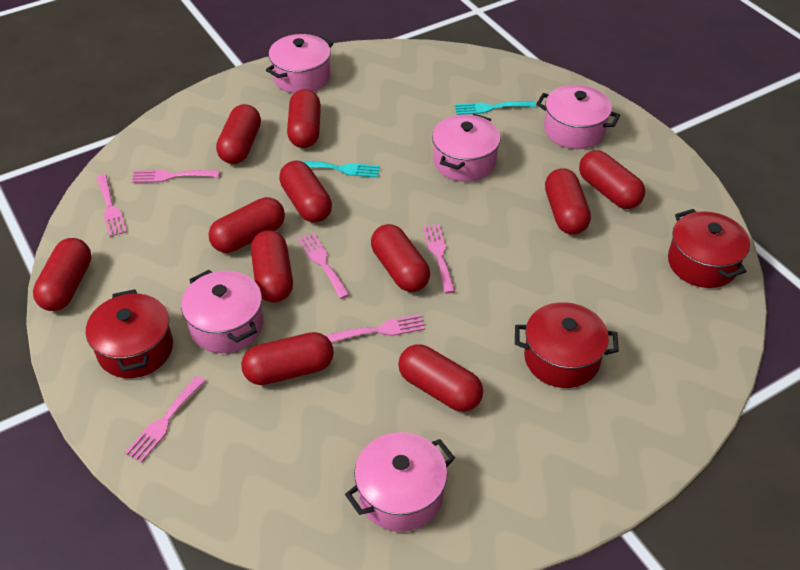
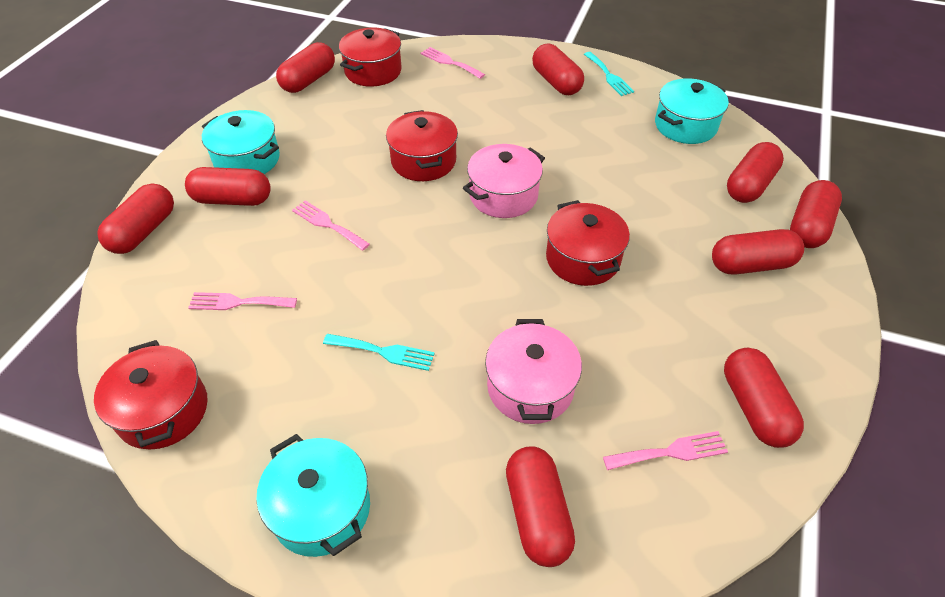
pink fork: 6 -> 4
pink pot: 5 -> 2
red capsule: 11 -> 9
red pot: 3 -> 4
turquoise pot: 0 -> 3

